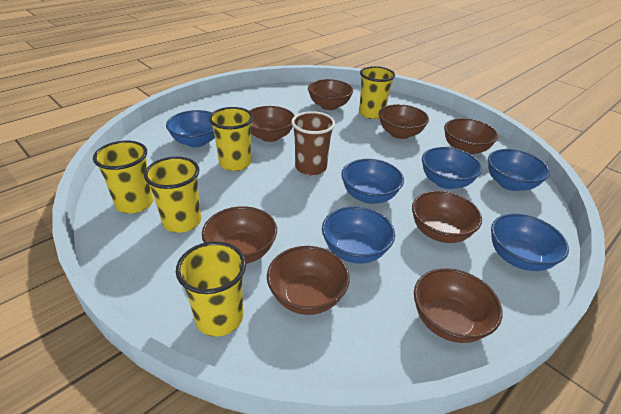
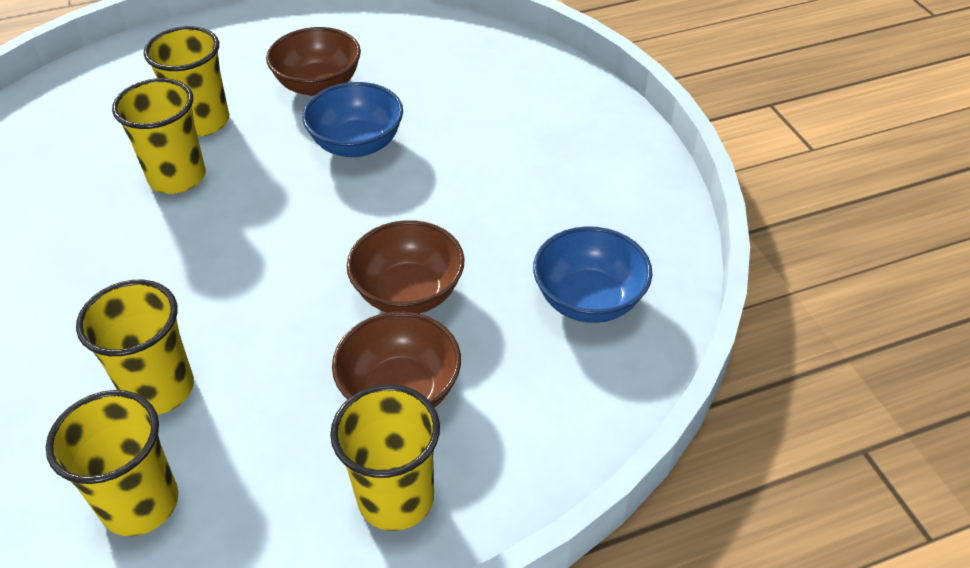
blue bowl: 6 -> 2
brown bowl: 8 -> 3
brown cup: 1 -> 0

